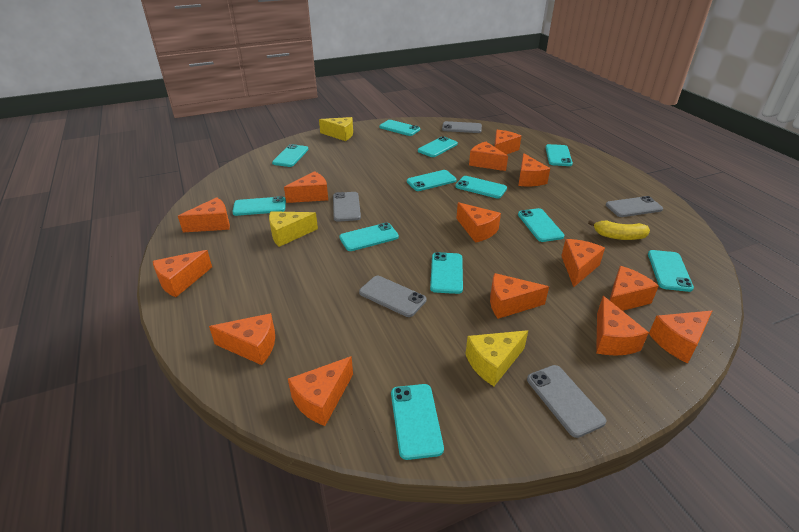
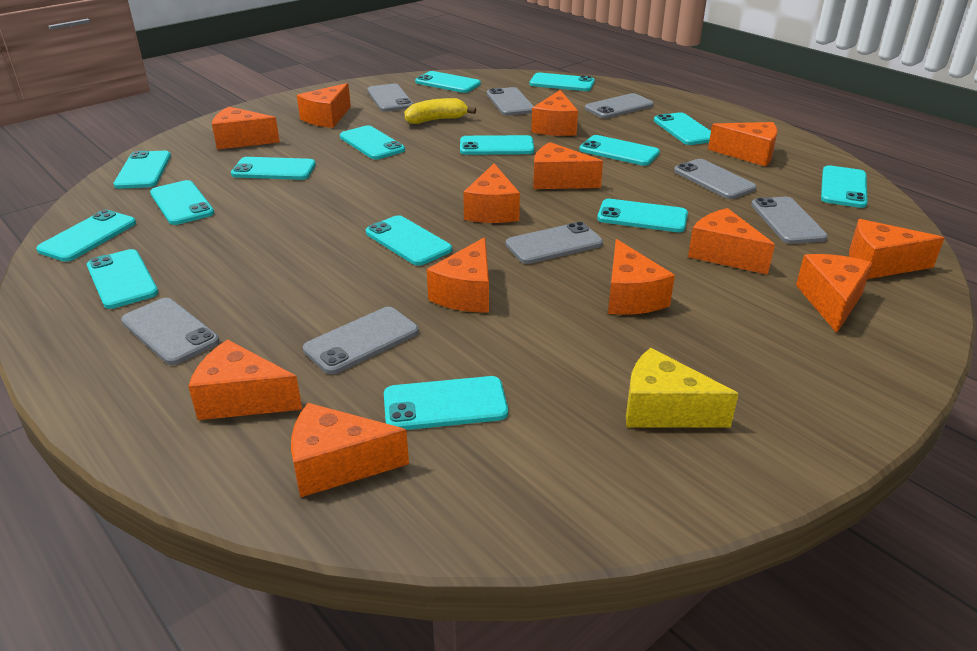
grey phone: 5 -> 8
orange cheese: 14 -> 13
turquoise phone: 12 -> 15
yellow cheese: 3 -> 1

